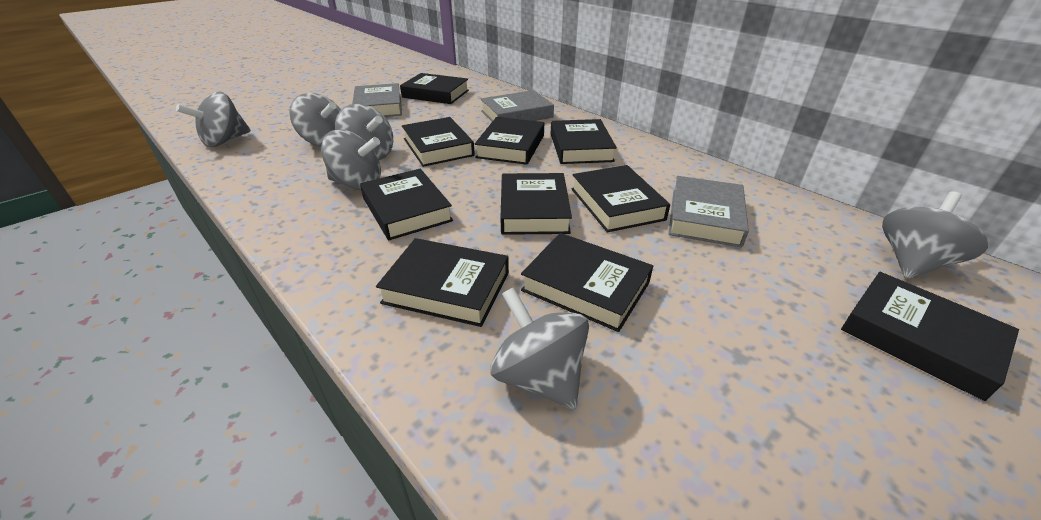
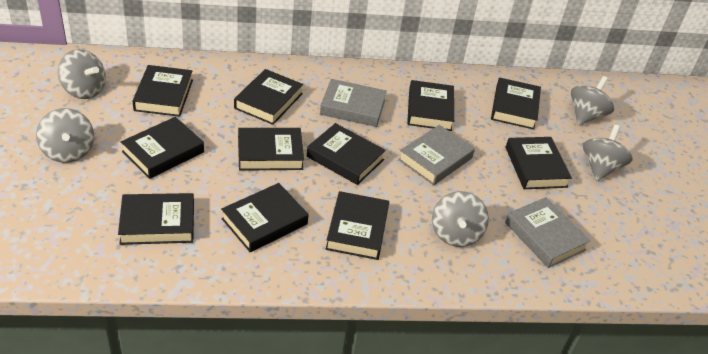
black book: 10 -> 11
grey spinning top: 6 -> 5

